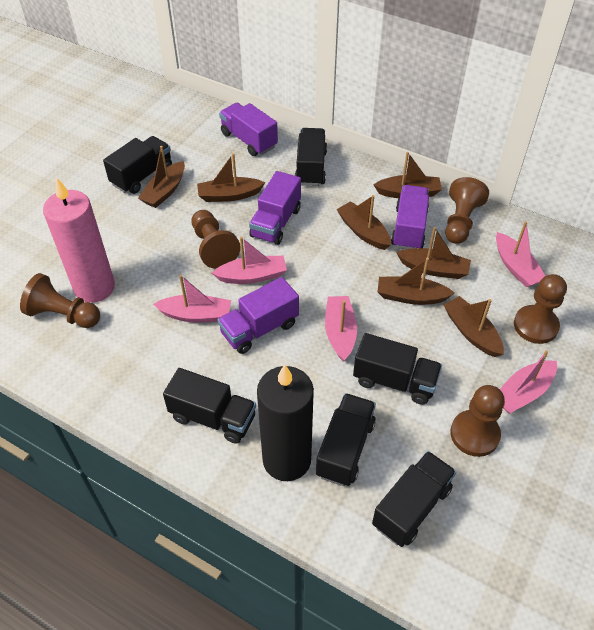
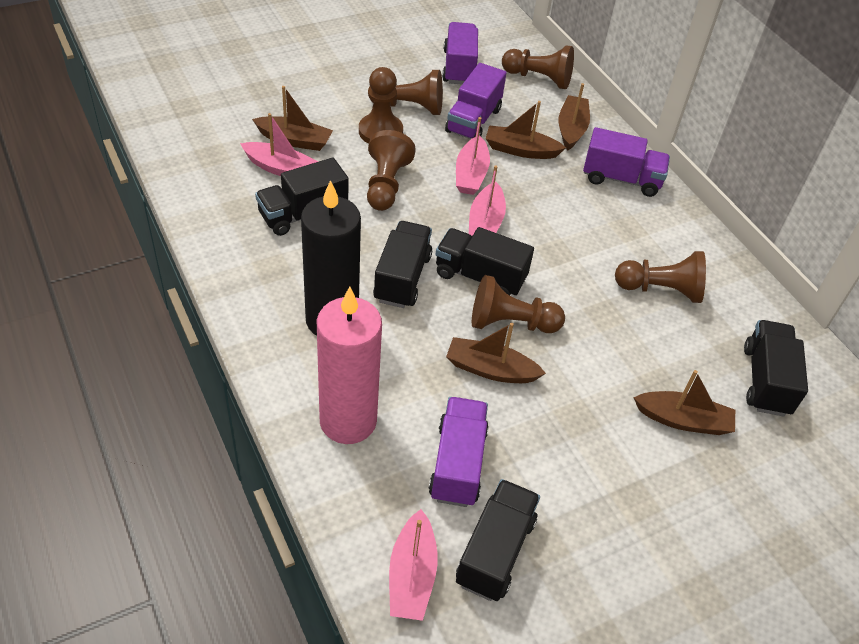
black truck: 6 -> 5
brown boat: 7 -> 5
brown pawn: 5 -> 6
pink boat: 5 -> 4

